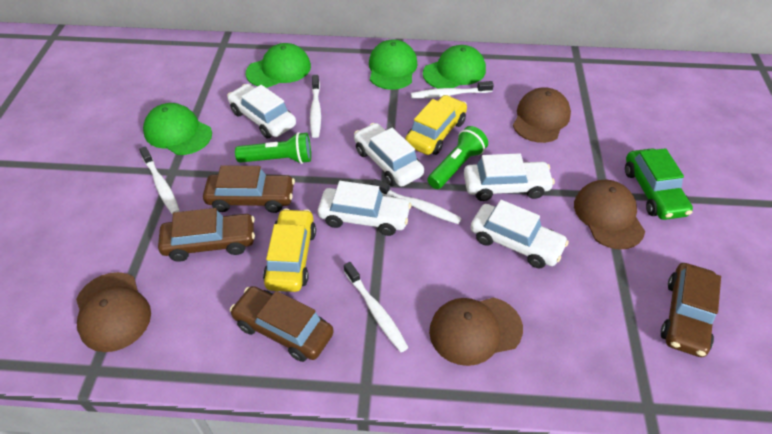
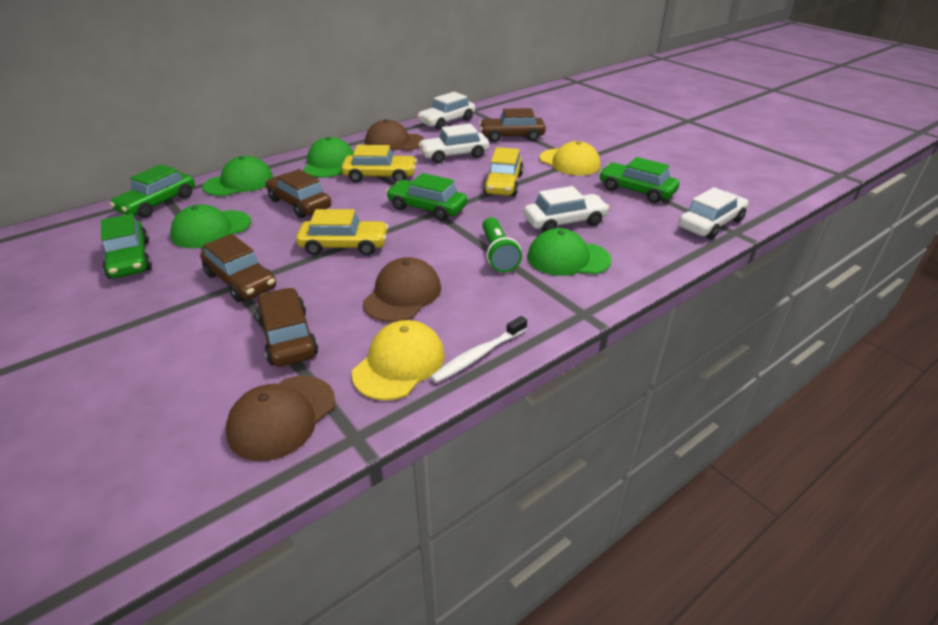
brown cap: 4 -> 3
green car: 1 -> 4
green flashlight: 2 -> 1
white car: 5 -> 4
white toothbrush: 5 -> 1
yellow cap: 0 -> 2
yellow car: 2 -> 3

